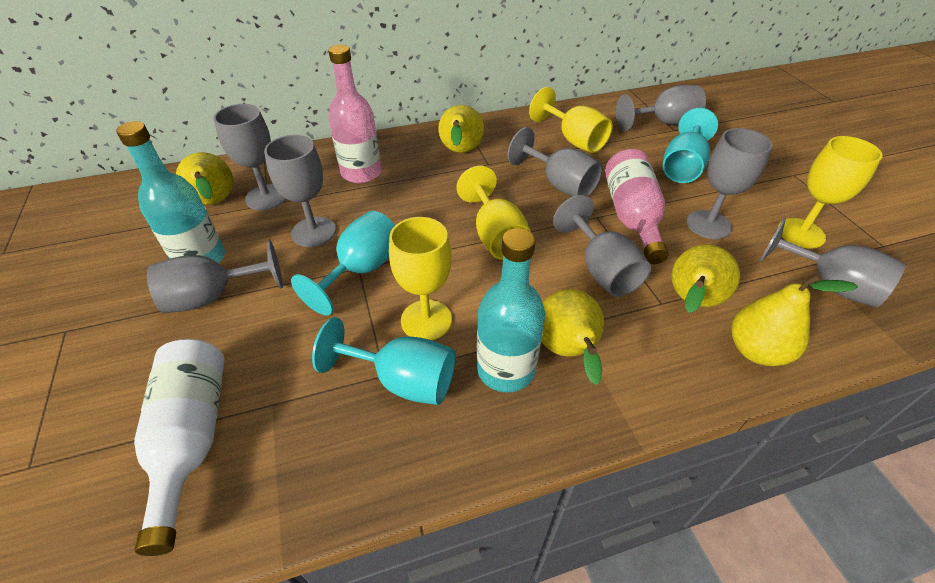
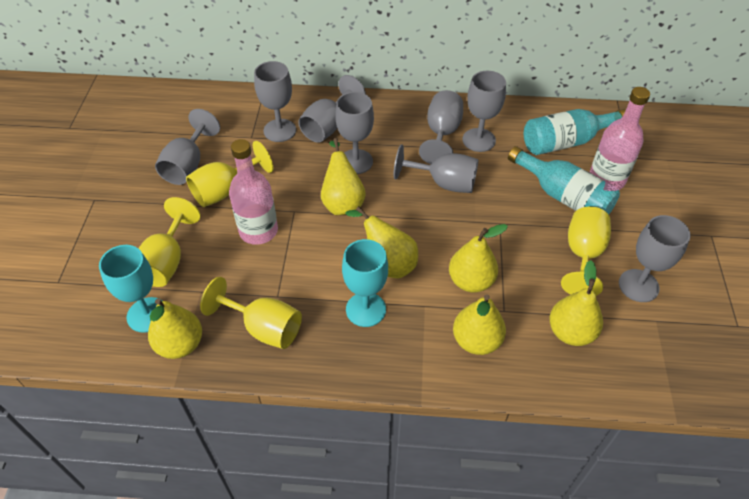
turquoise goblet: 3 -> 2
white bottle: 1 -> 0
yellow pear: 5 -> 6

